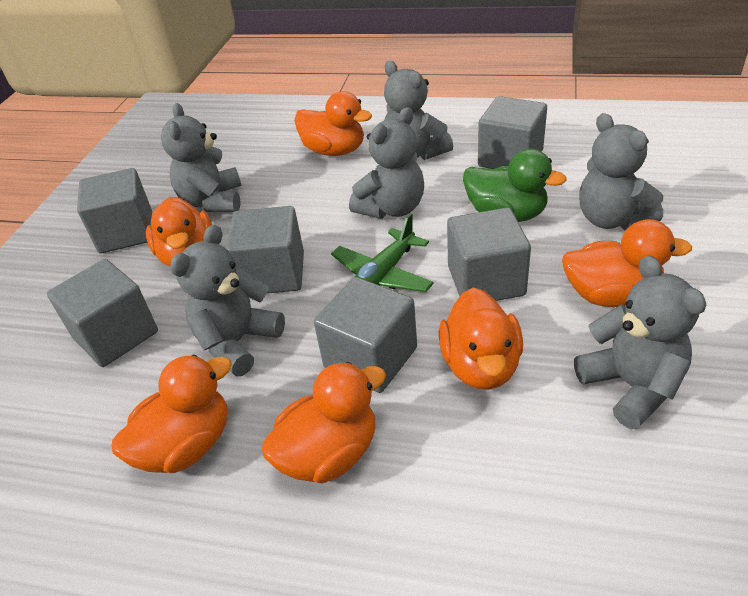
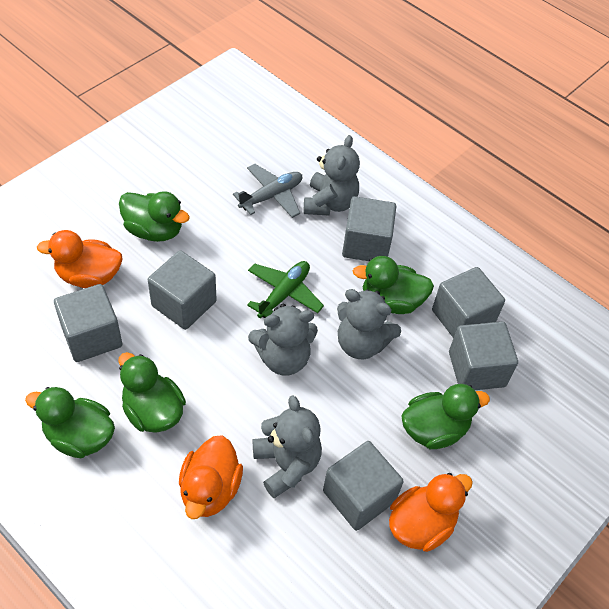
green duck: 1 -> 5
grey plane: 0 -> 1
grey teddy bear: 6 -> 4
orange duck: 6 -> 3

